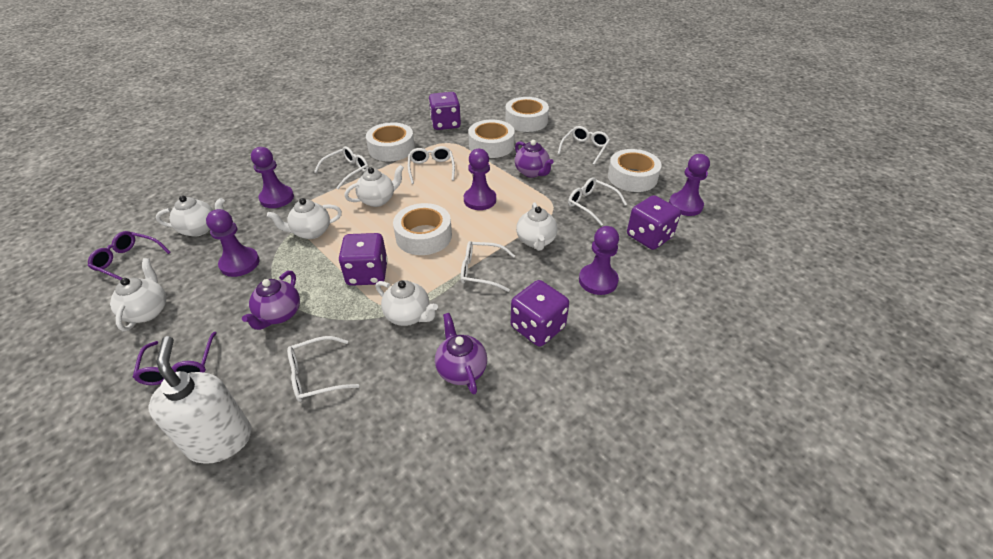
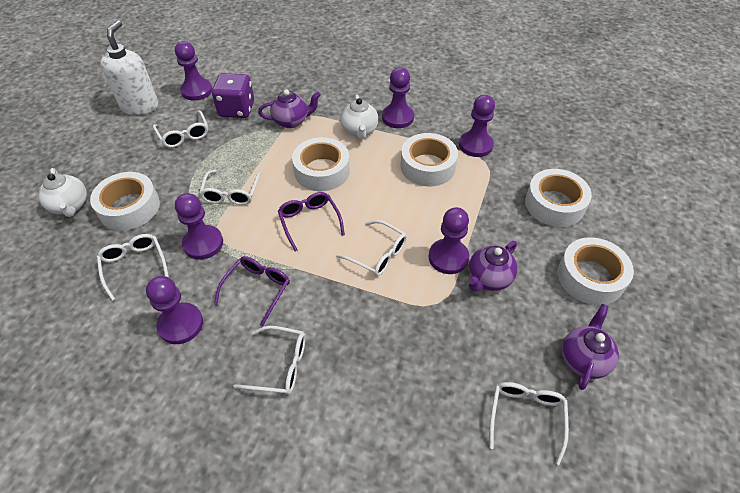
purple dice: 4 -> 1
purple pawn: 5 -> 6
white teapot: 6 -> 2

